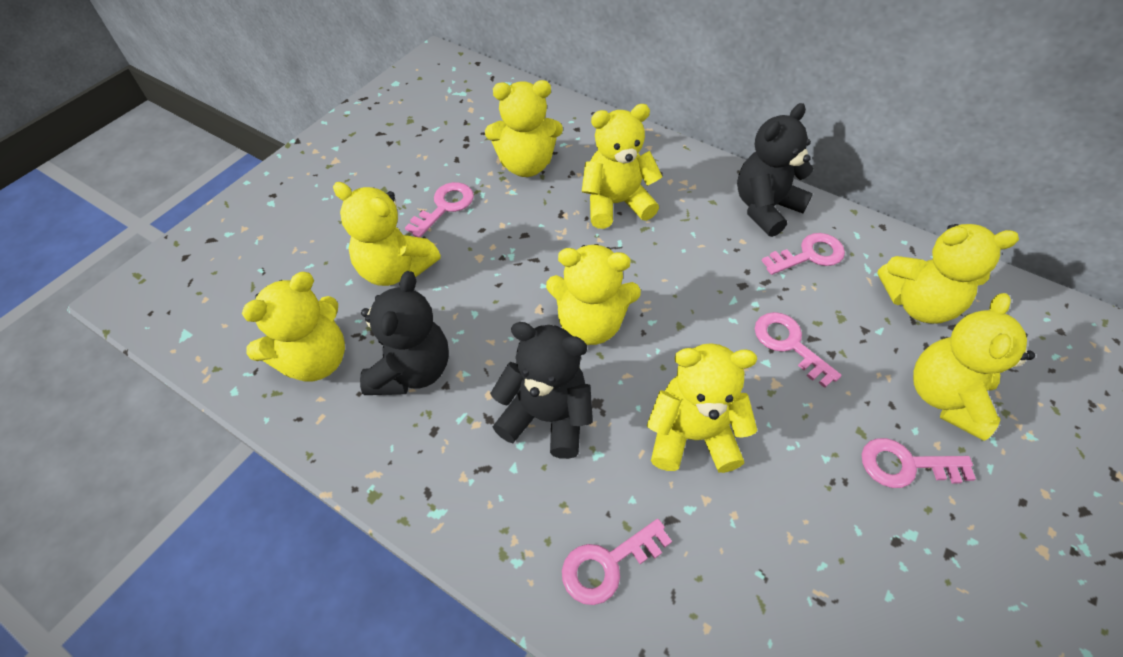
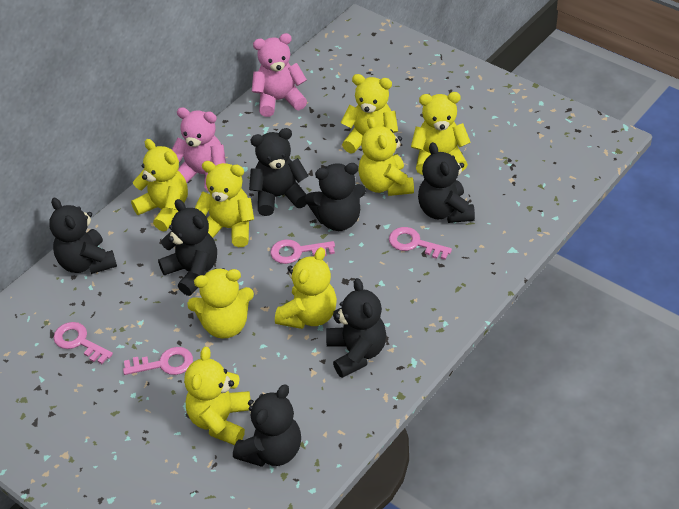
black teddy bear: 3 -> 7
pink key: 5 -> 4
pink teddy bear: 0 -> 2

